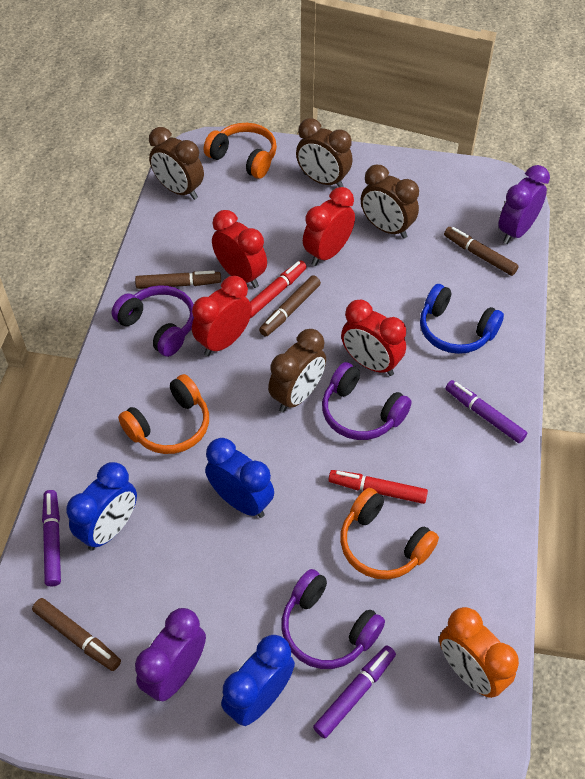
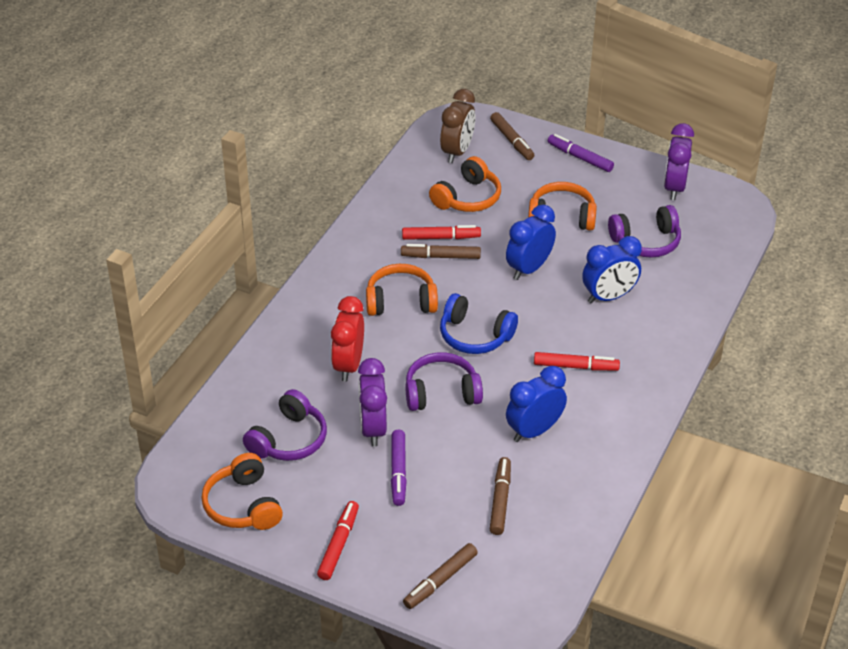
brown clock: 4 -> 1
orange clock: 1 -> 0
orange headphones: 3 -> 4
purple marker: 3 -> 2
red clock: 4 -> 1
red marker: 2 -> 3

